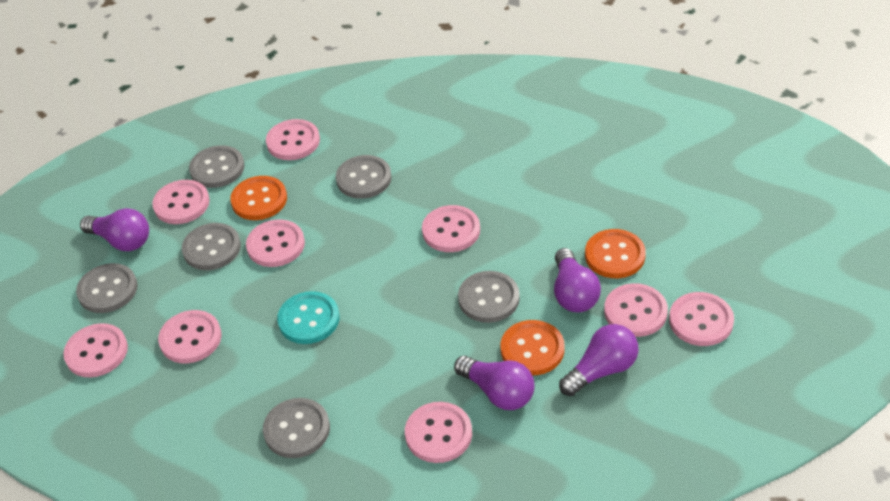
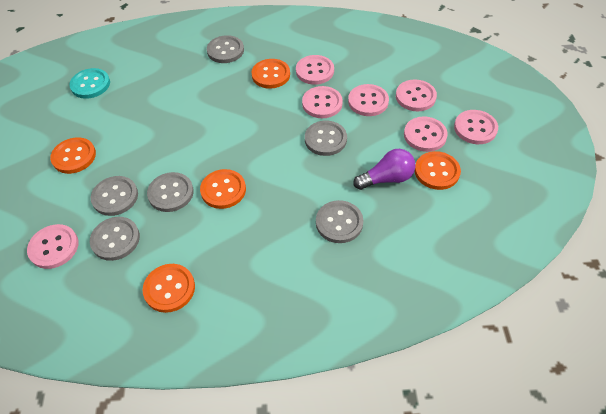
orange button: 3 -> 5
pink button: 9 -> 7
purple light bulb: 4 -> 1

